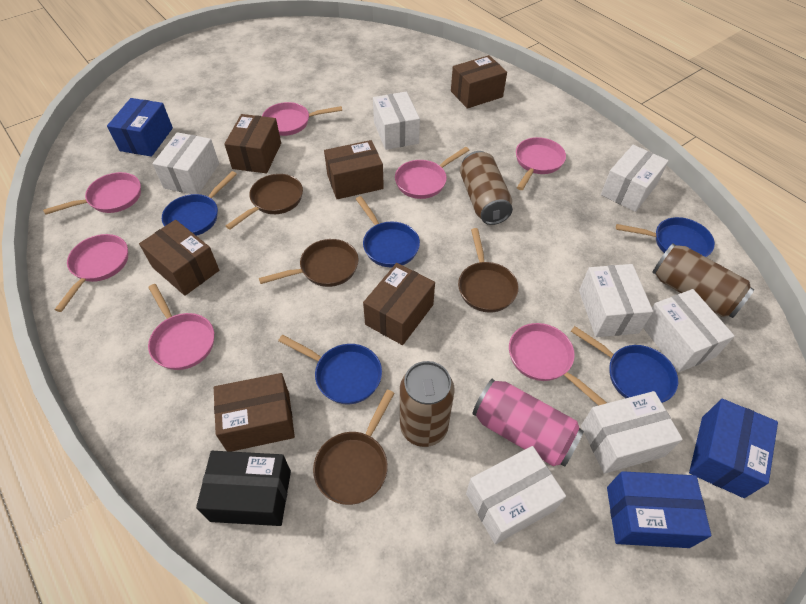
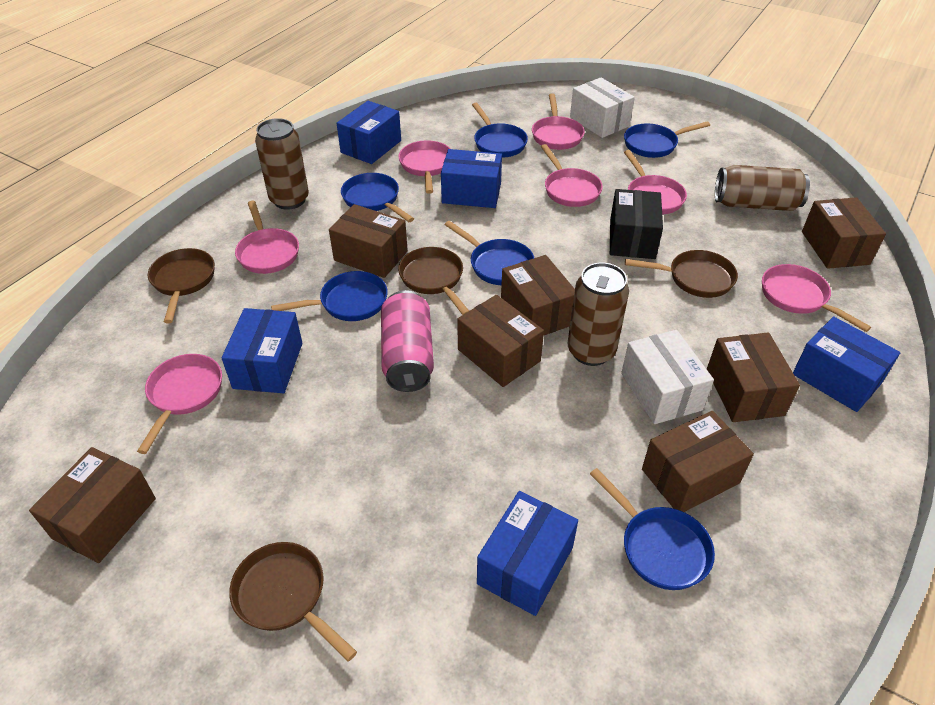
blue box: 3 -> 5
blue pan: 5 -> 6
brown box: 6 -> 7
white box: 7 -> 2

